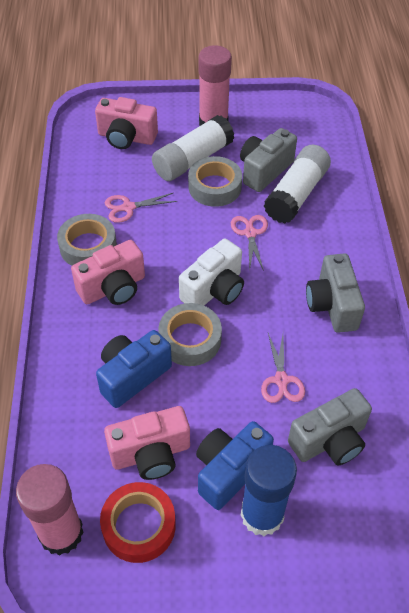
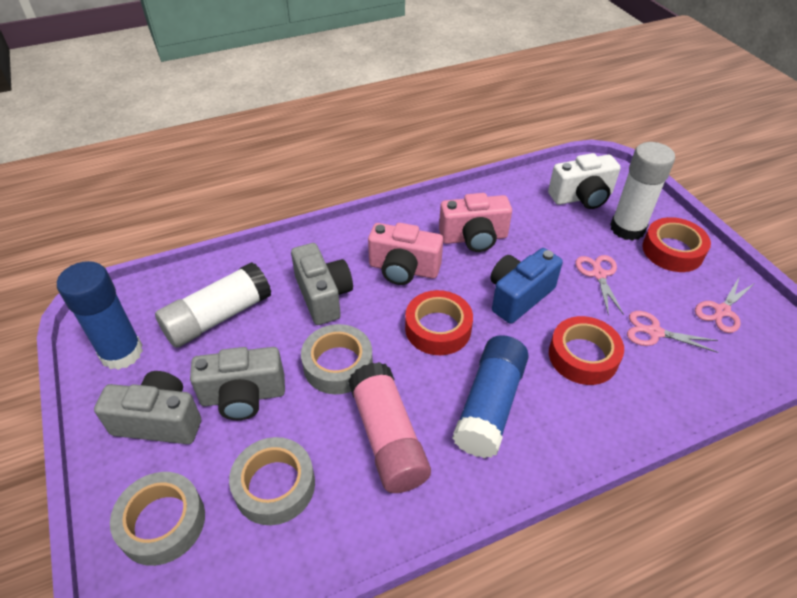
blue camera: 2 -> 1
blue glue stick: 1 -> 2
pink camera: 3 -> 2
pink glue stick: 2 -> 1
red tape: 1 -> 3

